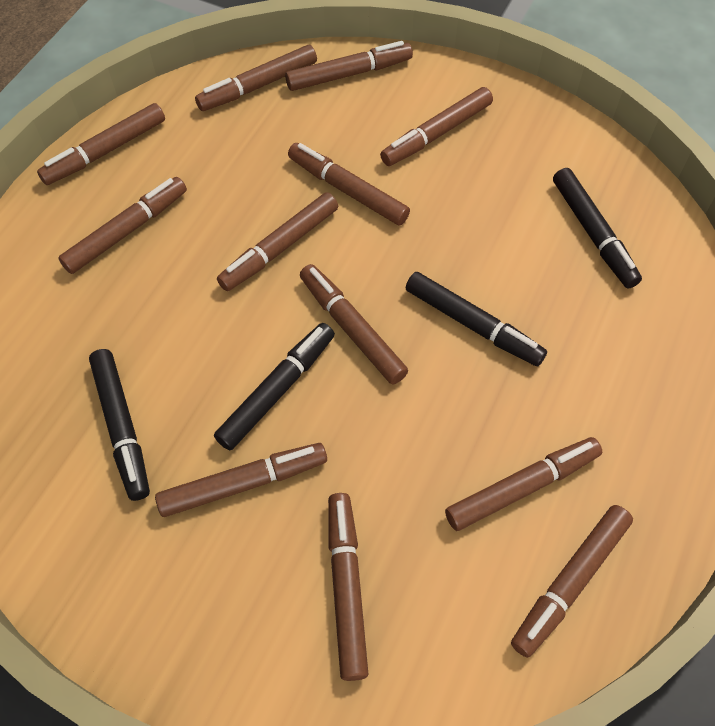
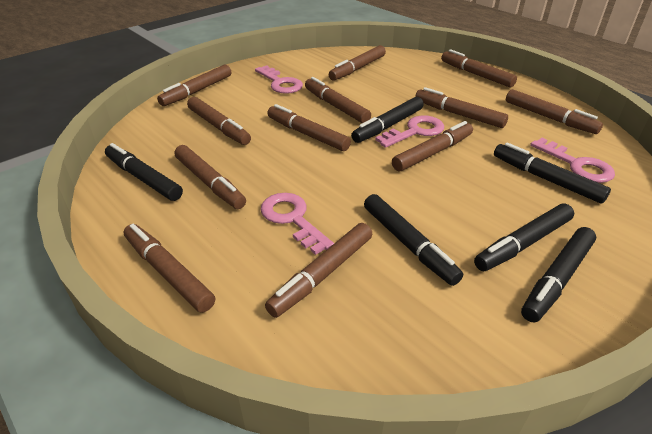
black marker: 4 -> 6
pink key: 0 -> 4

